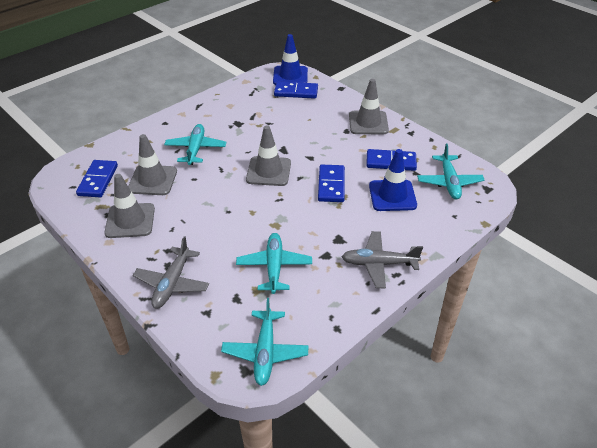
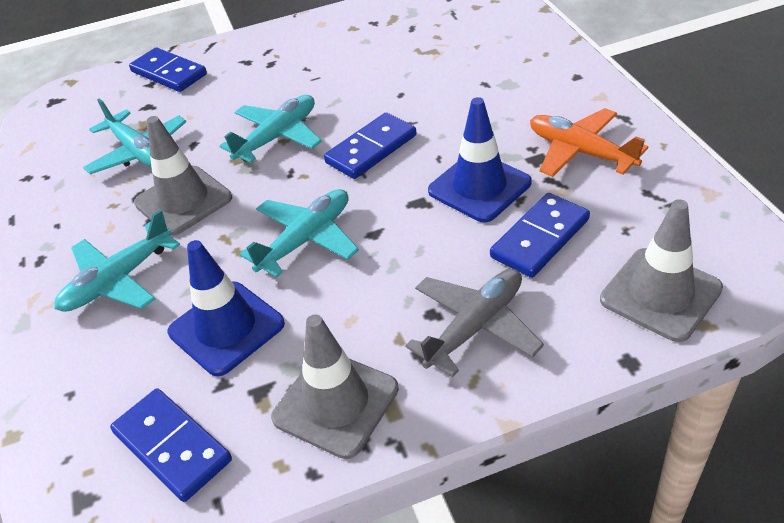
grey plane: 2 -> 1
grey traffic cone: 4 -> 3
orange plane: 0 -> 1

